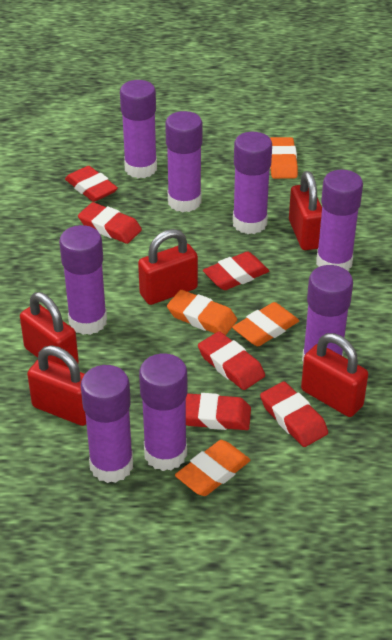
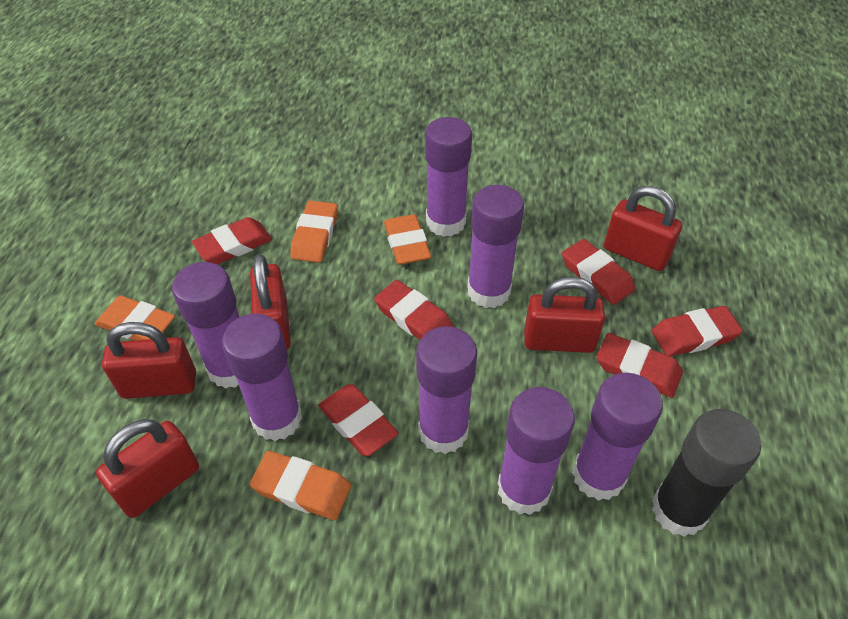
black glue stick: 0 -> 1
purple glue stick: 8 -> 7

